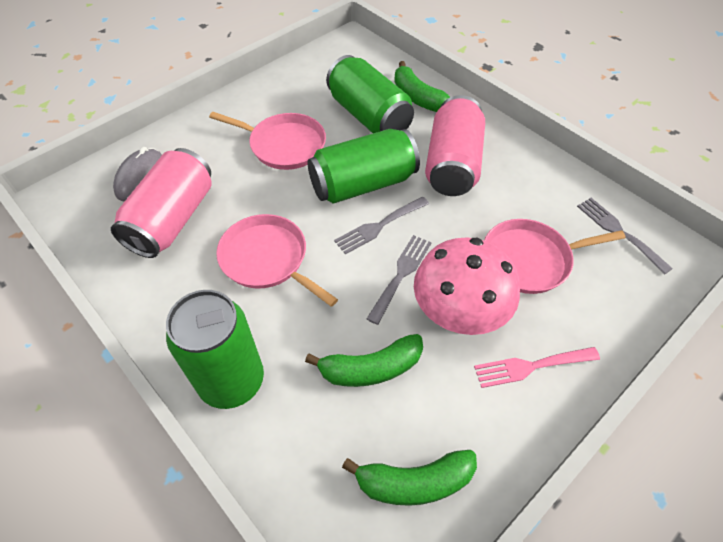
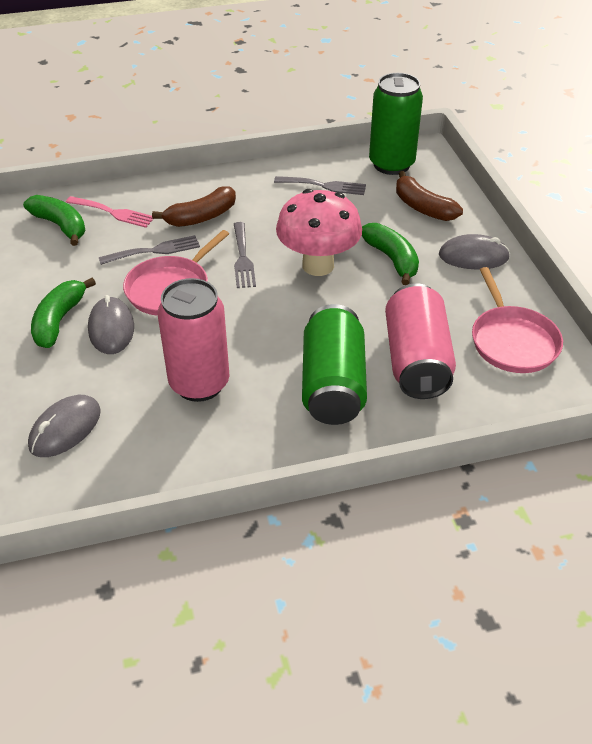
brown banana: 0 -> 2
green can: 3 -> 2
grey mouse: 1 -> 3
pink pan: 3 -> 2

